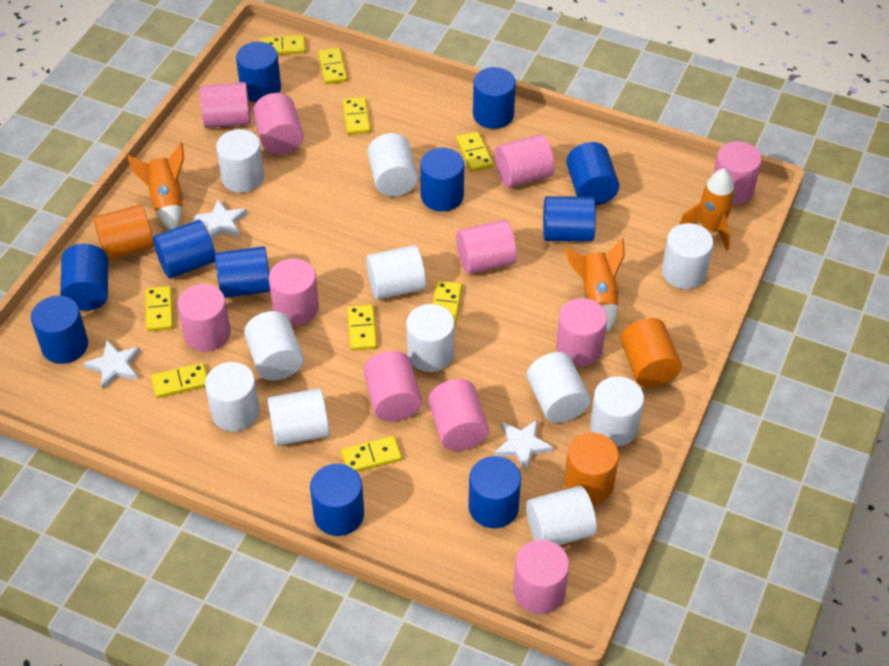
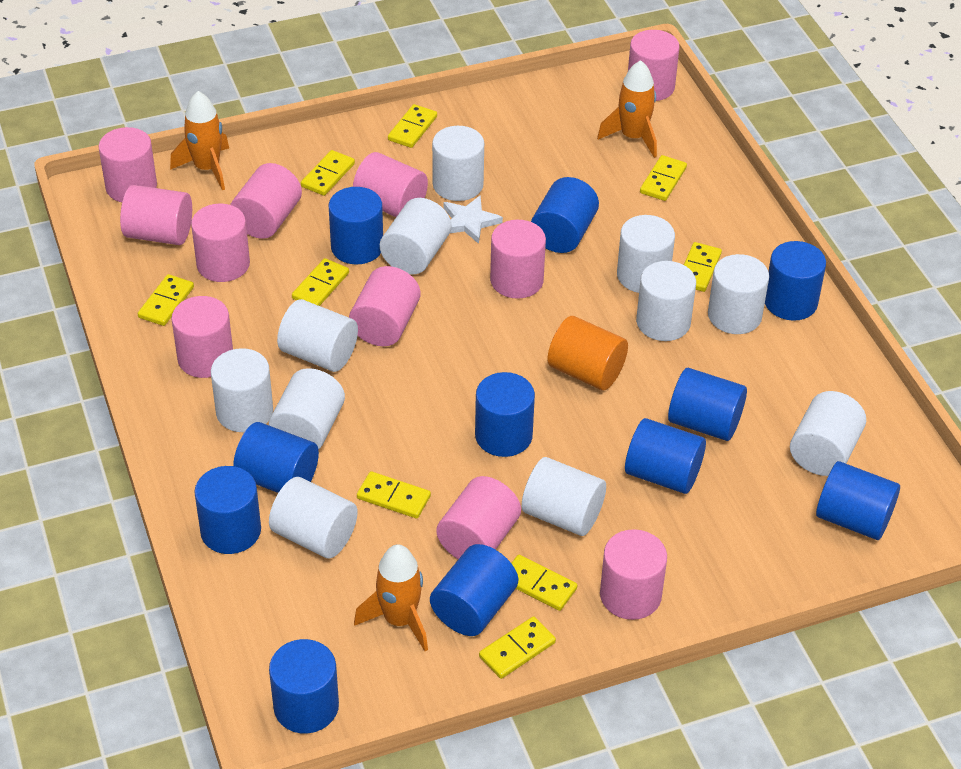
orange cylinder: 3 -> 1
white star: 3 -> 1

